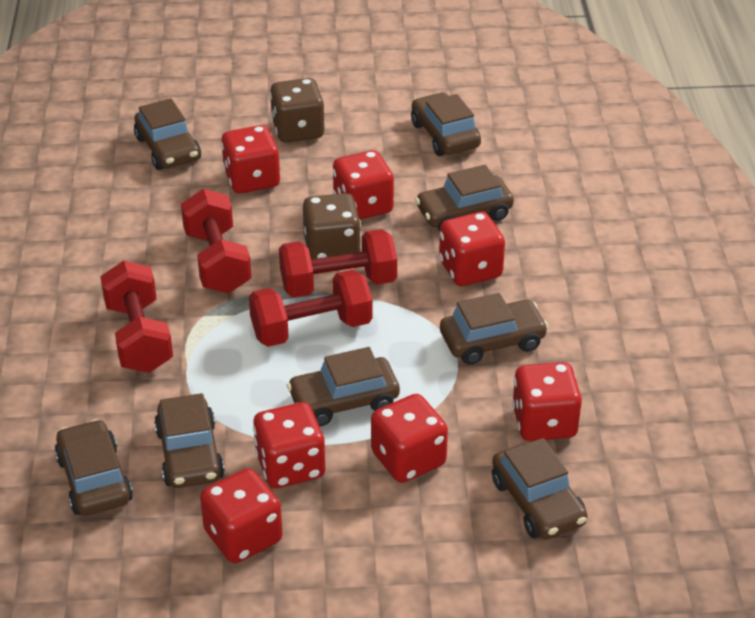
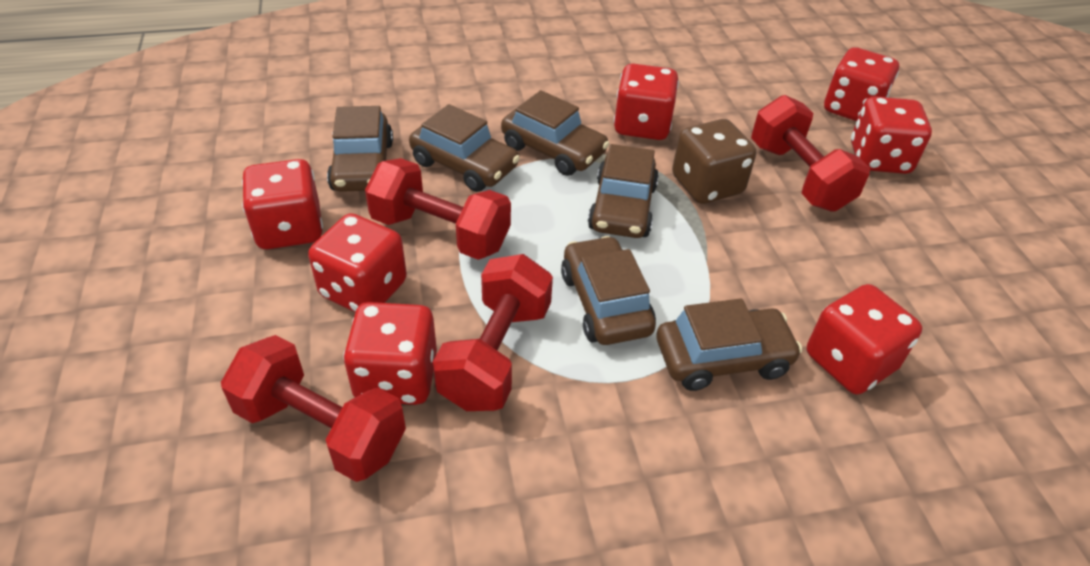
brown car: 8 -> 6
brown dice: 2 -> 1

